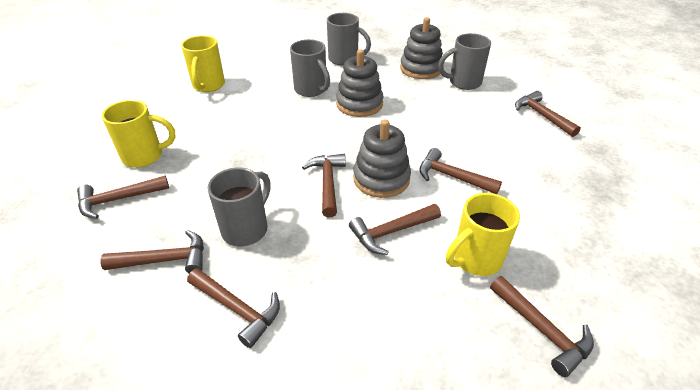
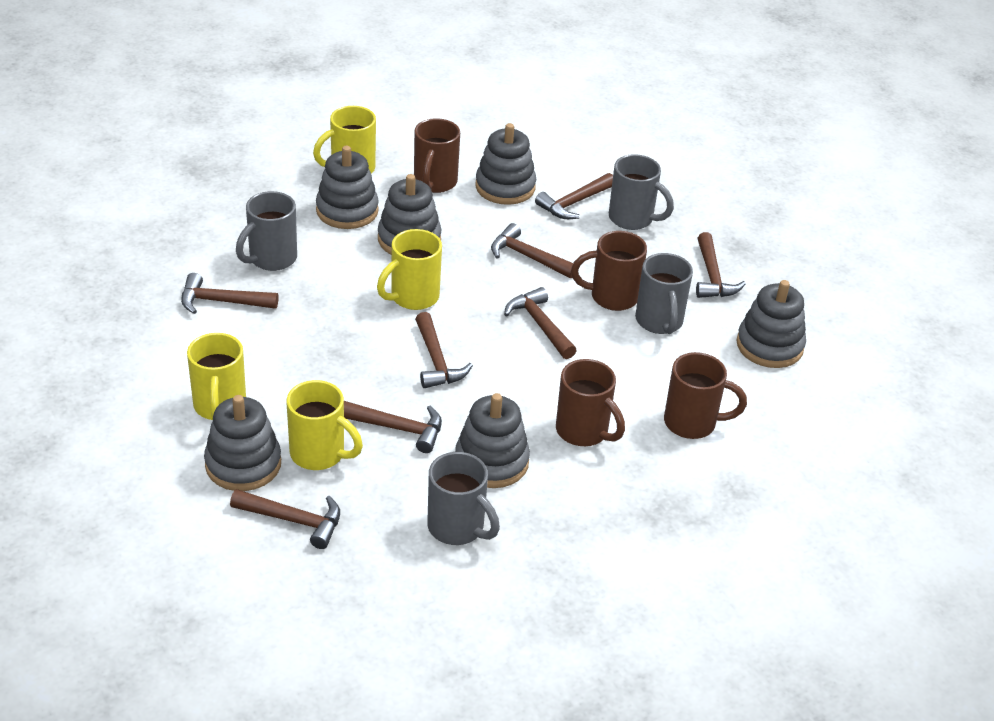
brown mug: 0 -> 4
grey stacking toy: 3 -> 6
yellow mug: 3 -> 4

